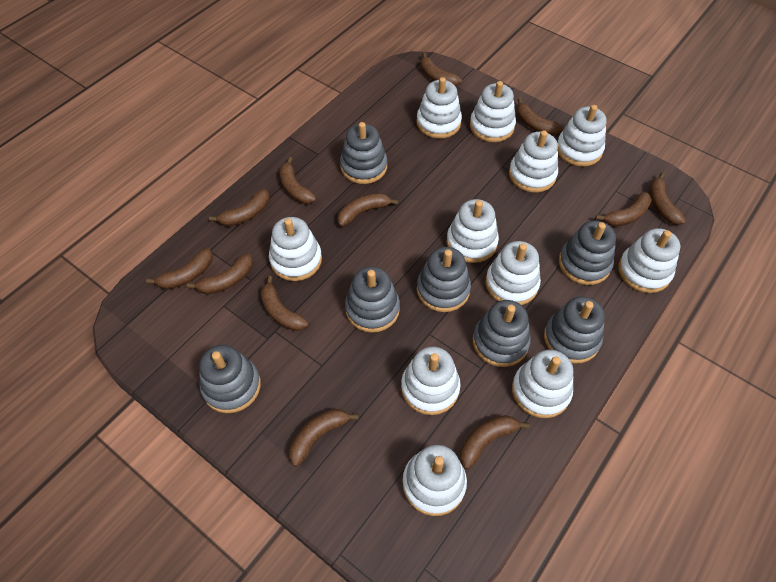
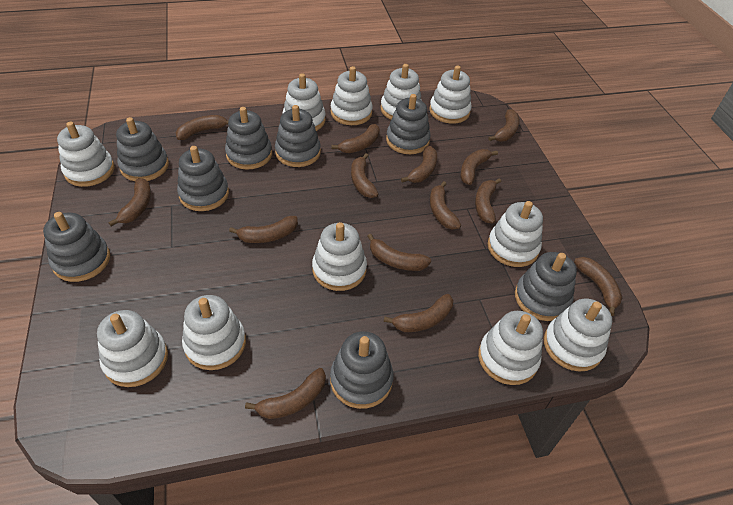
brown banana: 12 -> 14
grey stacking toy: 7 -> 8

